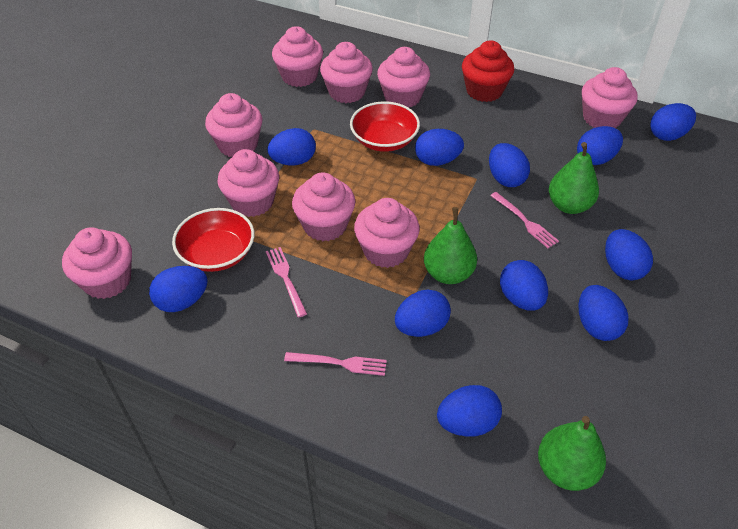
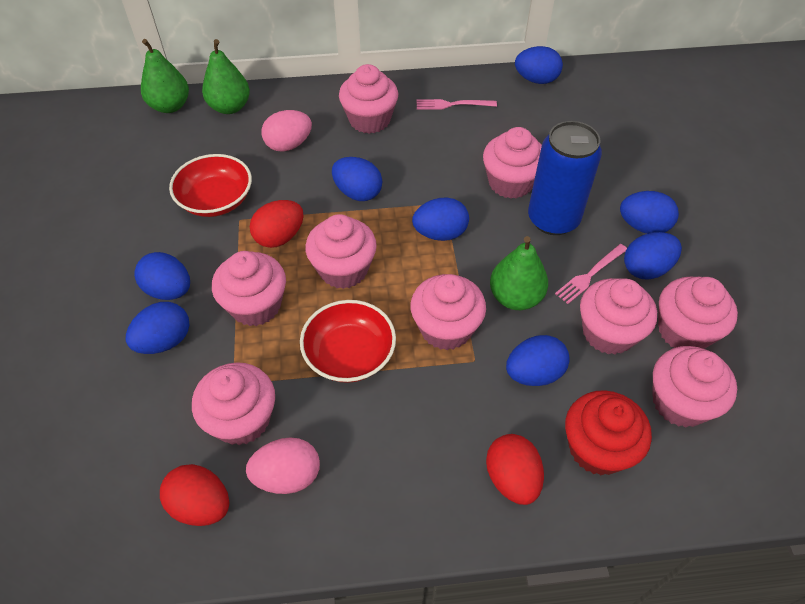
blue can: 0 -> 1
blue egg: 11 -> 8
pink egg: 0 -> 2
pink fork: 3 -> 2
red egg: 0 -> 3

